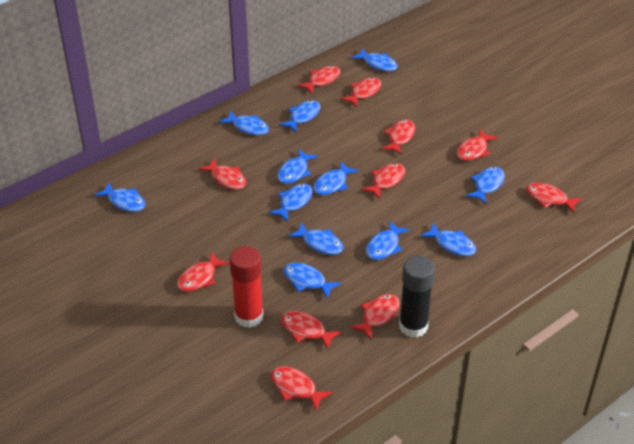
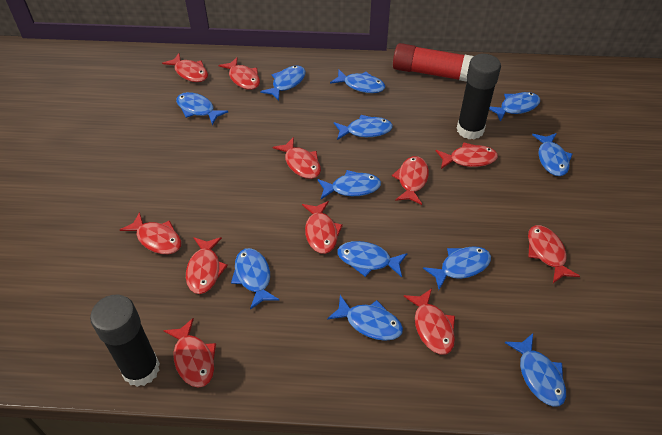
black glue stick: 1 -> 2

